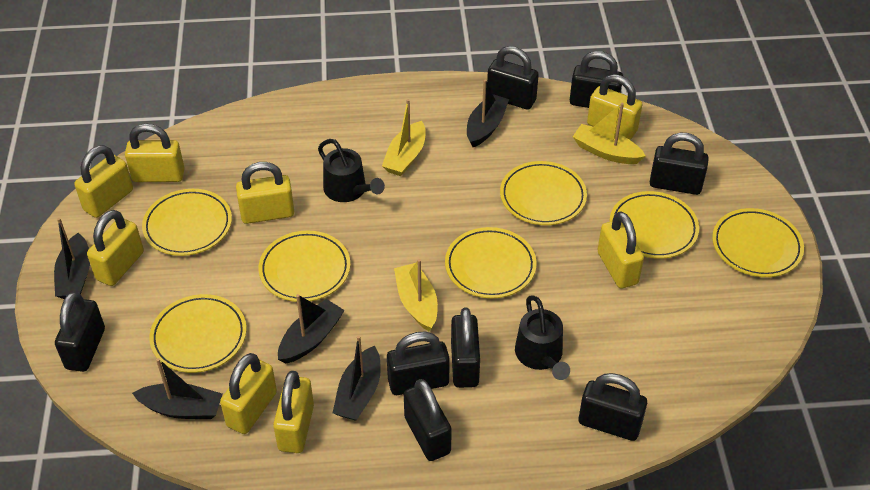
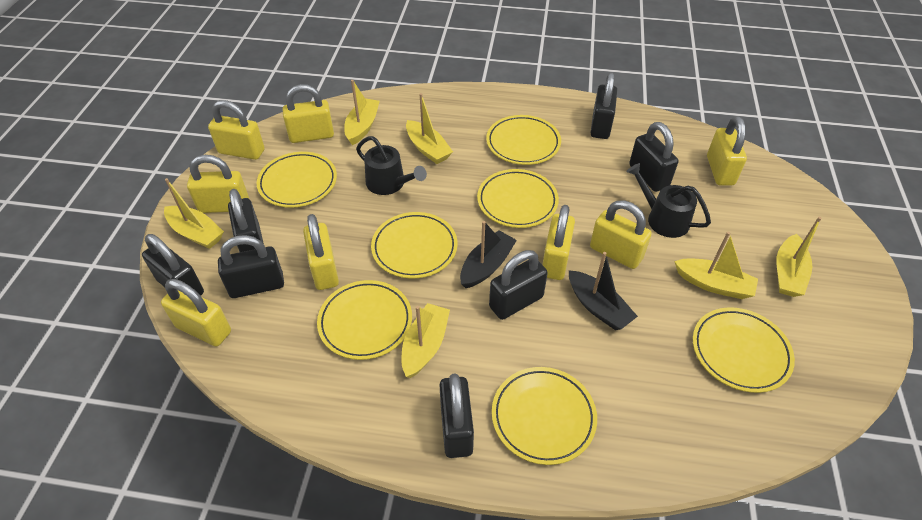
black boat: 5 -> 2
black padlock: 8 -> 7
yellow boat: 3 -> 6

